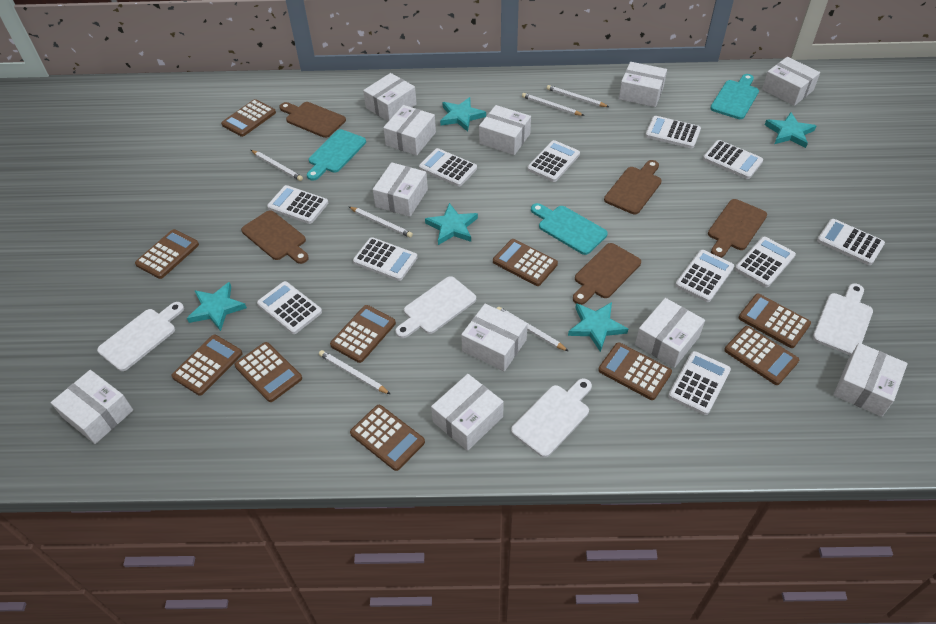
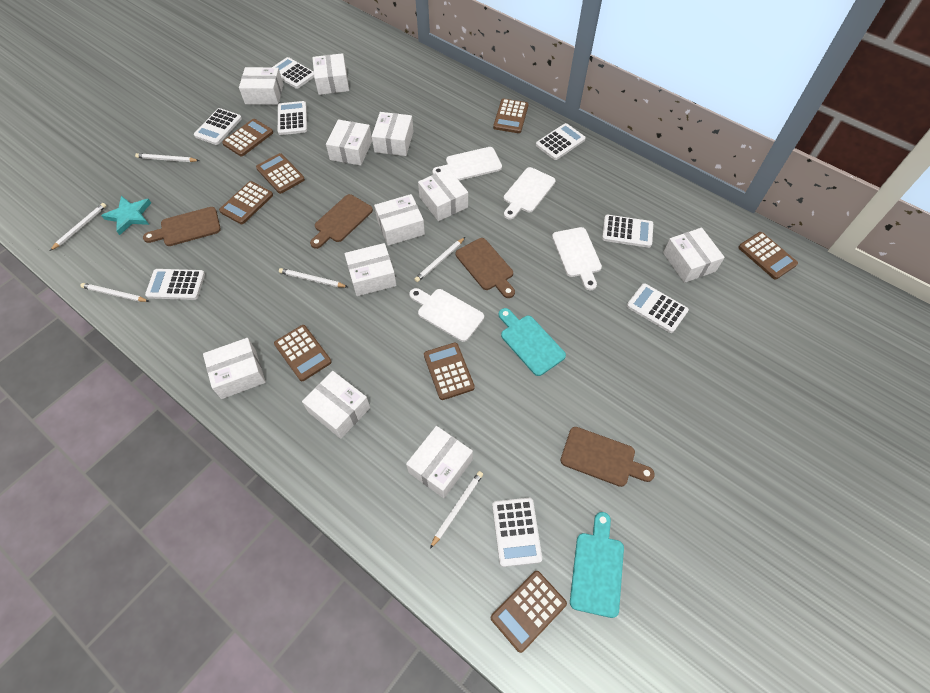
brown calculator: 10 -> 8
brown cutting board: 5 -> 4
turquoise cutting board: 3 -> 2
turquoise star: 5 -> 1
white calculator: 11 -> 8

